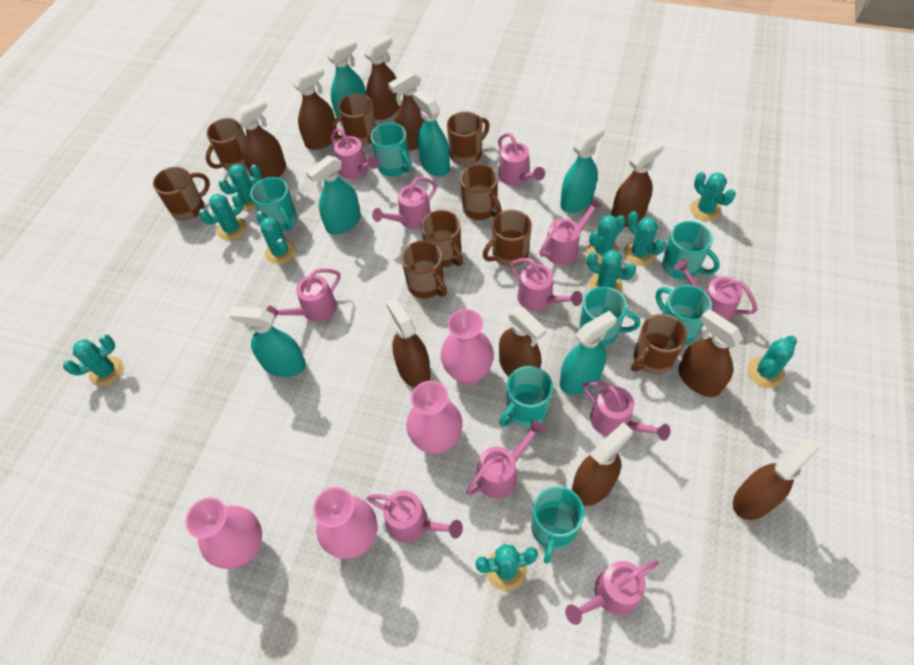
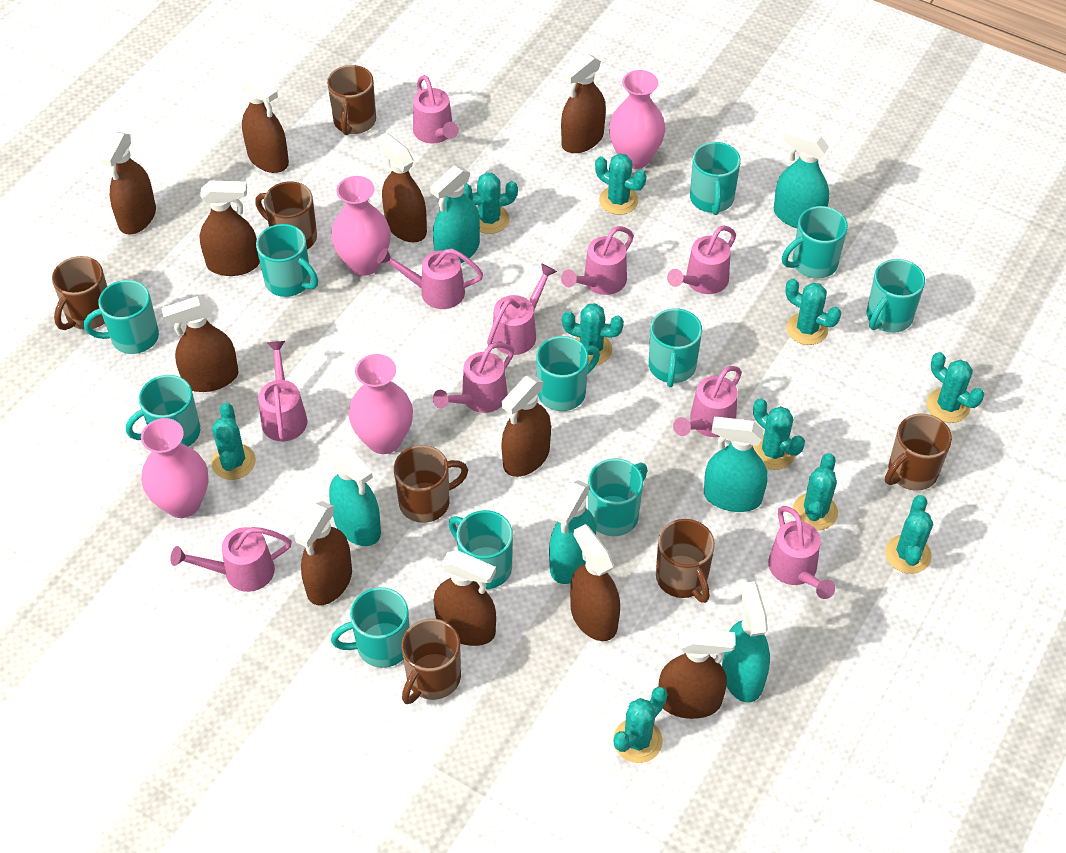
brown mug: 9 -> 7
brown spray bottle: 10 -> 11
pink watering can: 11 -> 10
turquoise mug: 7 -> 11

